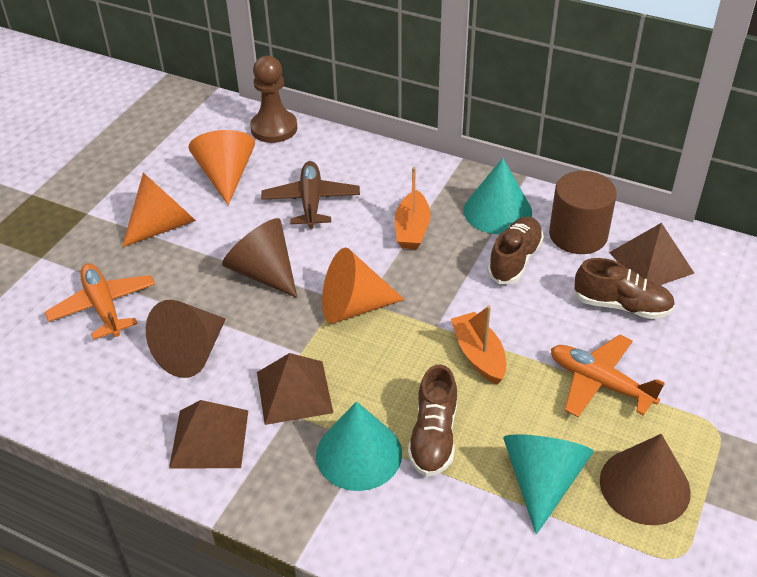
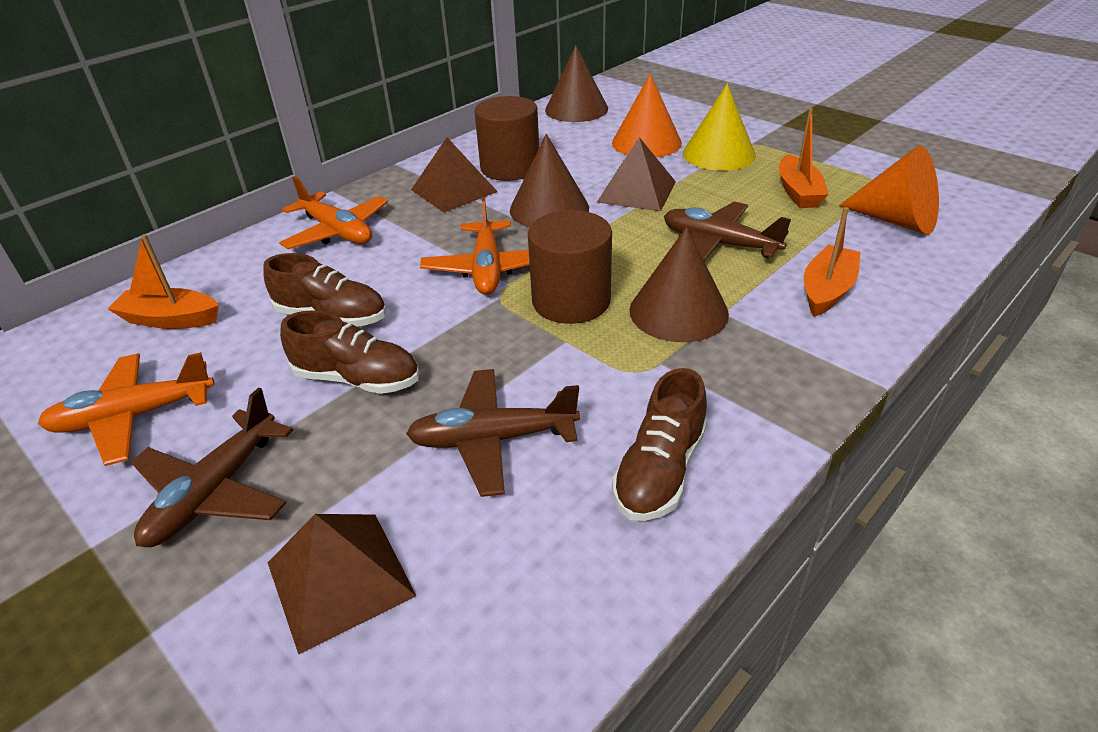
brown cylinder: 1 -> 2
brown pawn: 1 -> 0
brown plane: 1 -> 3
orange boat: 2 -> 3
orange cone: 3 -> 2
orange plane: 2 -> 3
turquoise cone: 3 -> 0
yellow cone: 0 -> 1

